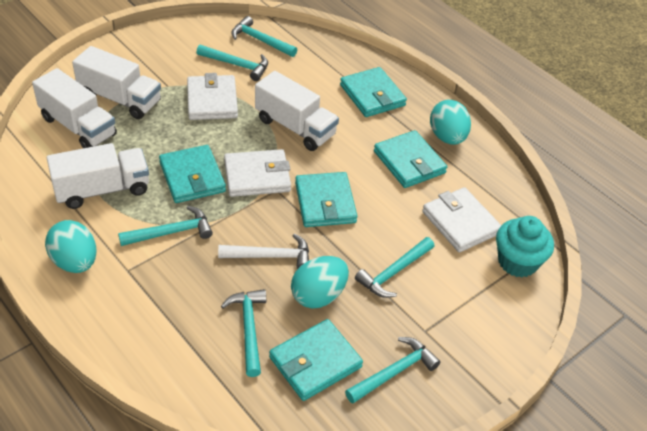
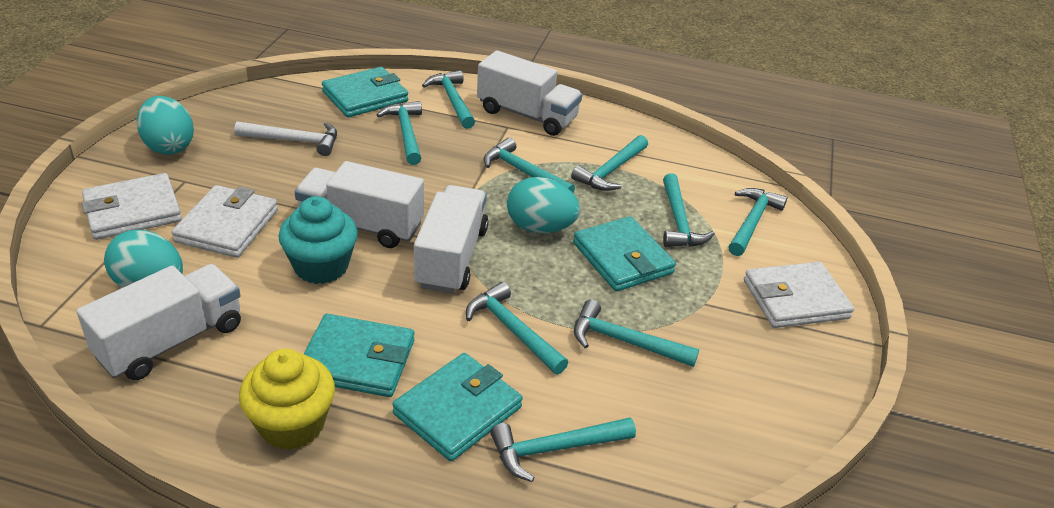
turquoise hammer: 6 -> 9
turquoise wallet: 5 -> 4
yellow cupcake: 0 -> 1

